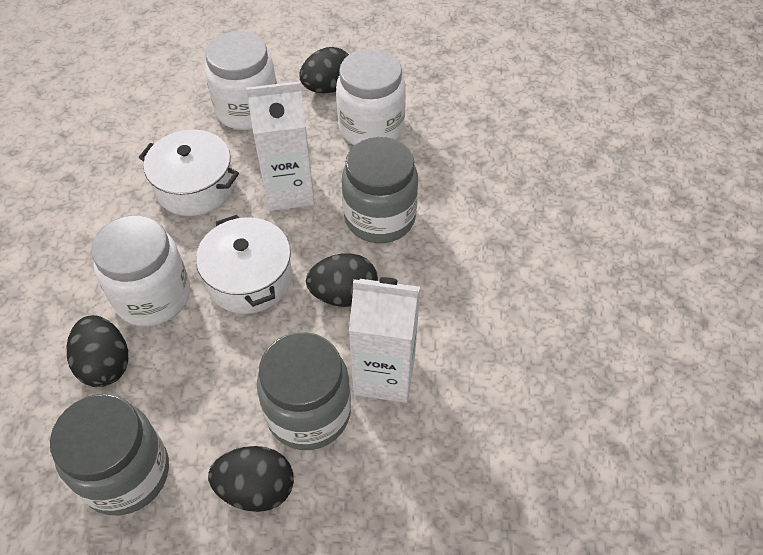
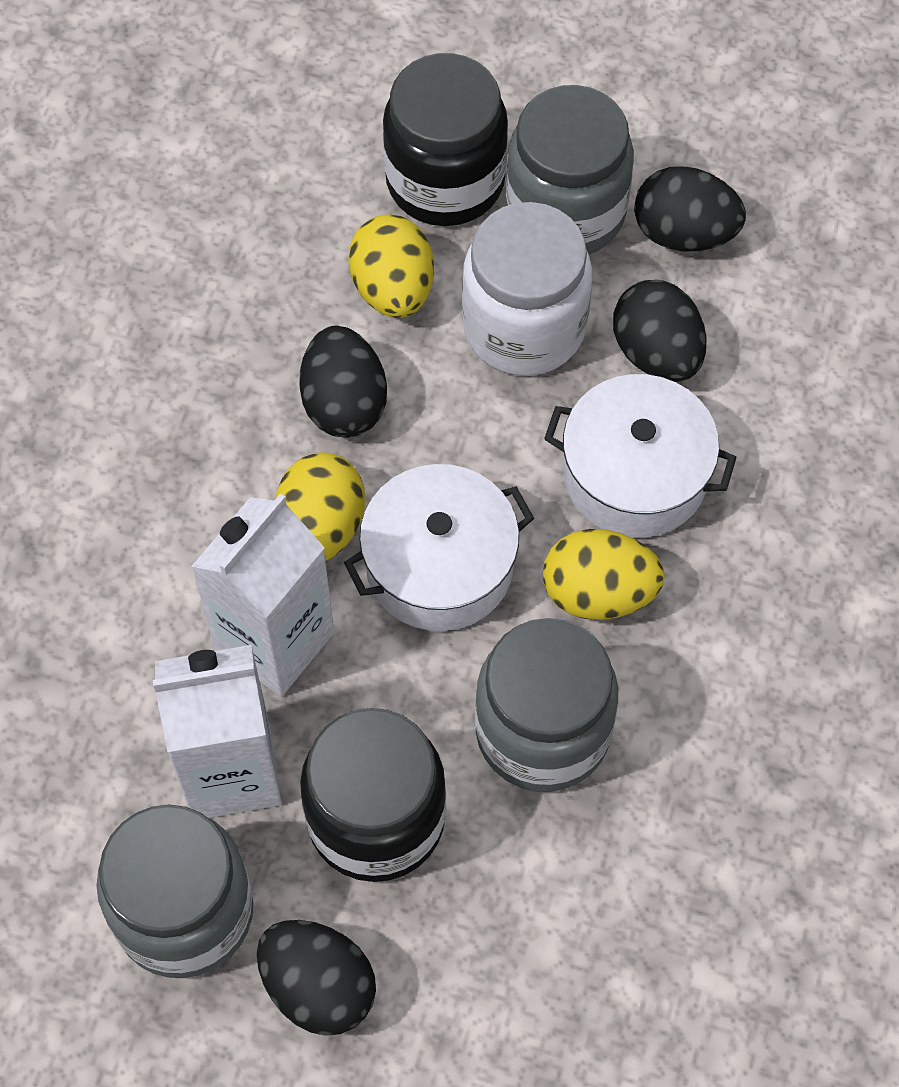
black jar: 0 -> 2
white jar: 3 -> 1
yellow egg: 0 -> 3

